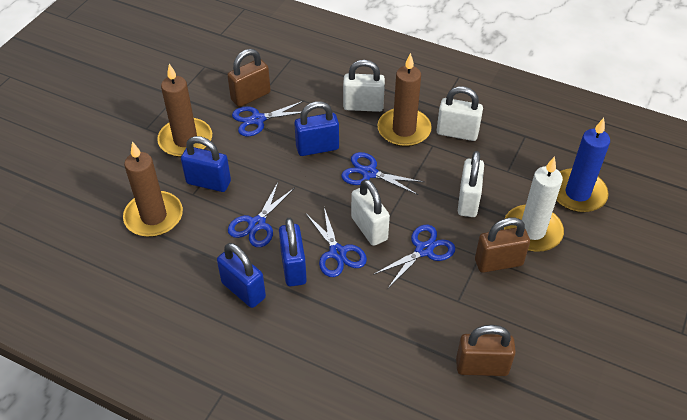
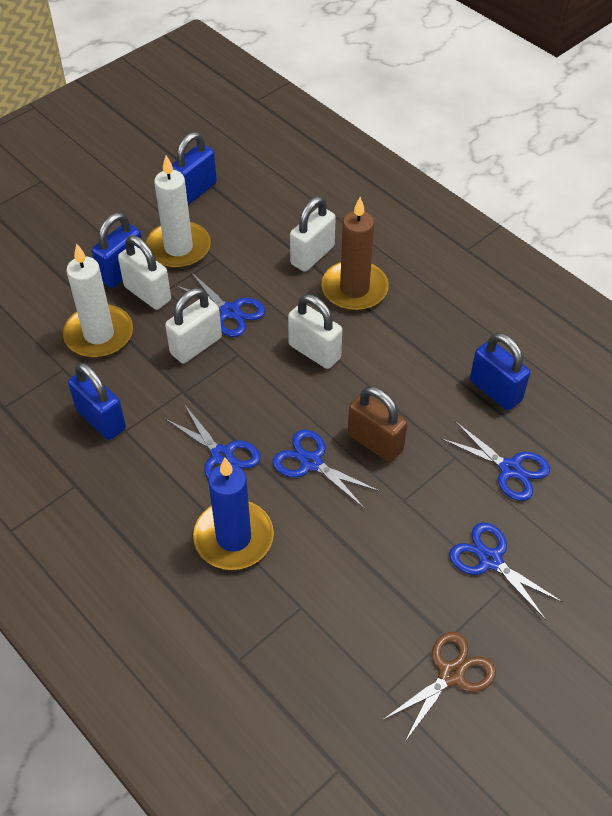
brown candle: 3 -> 1
brown padlock: 3 -> 1
brown scissors: 0 -> 1
white candle: 1 -> 2

